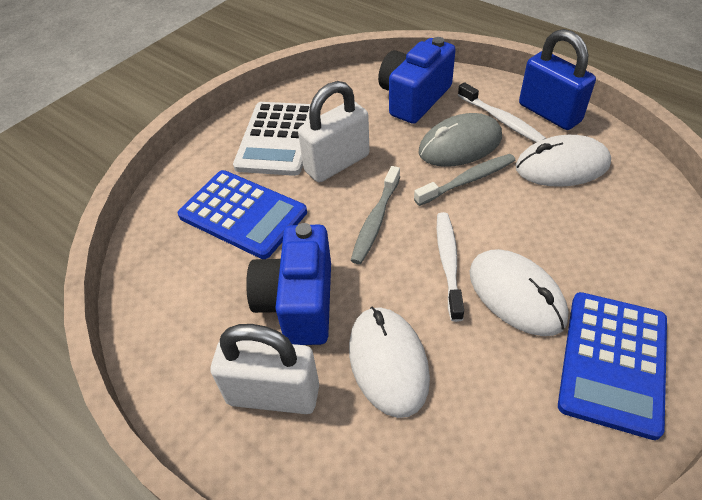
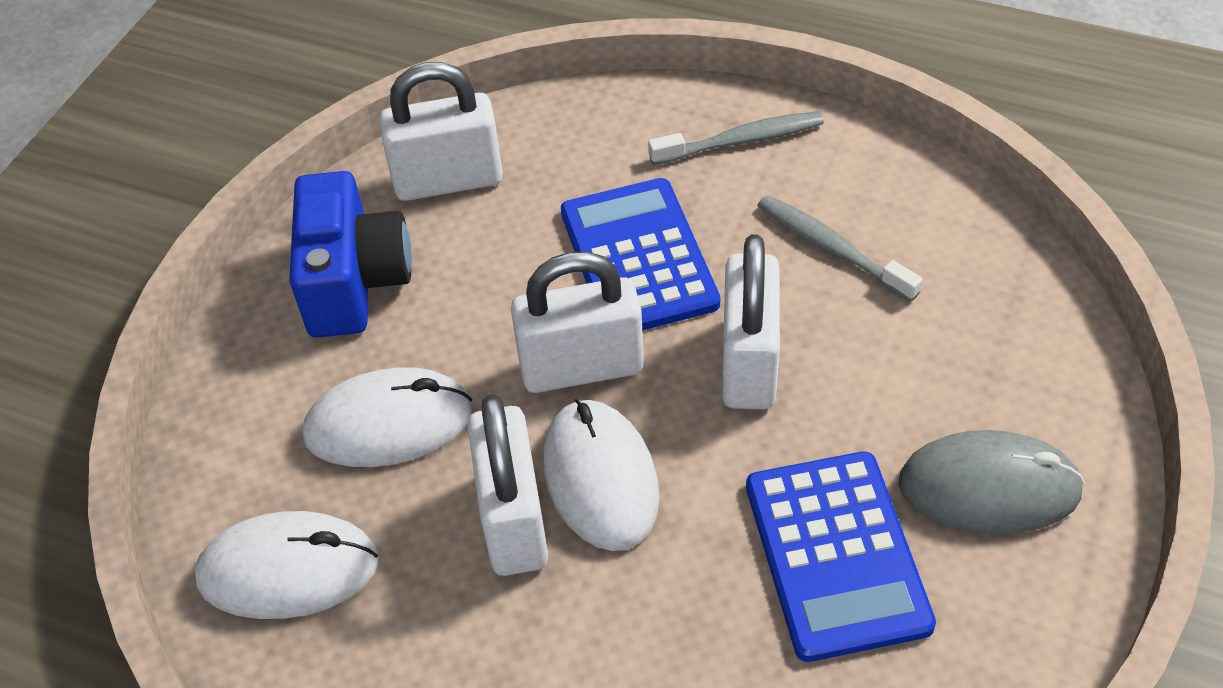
blue camera: 2 -> 1
blue padlock: 1 -> 0
white calculator: 1 -> 0
white padlock: 2 -> 4
white toothbrush: 2 -> 0

